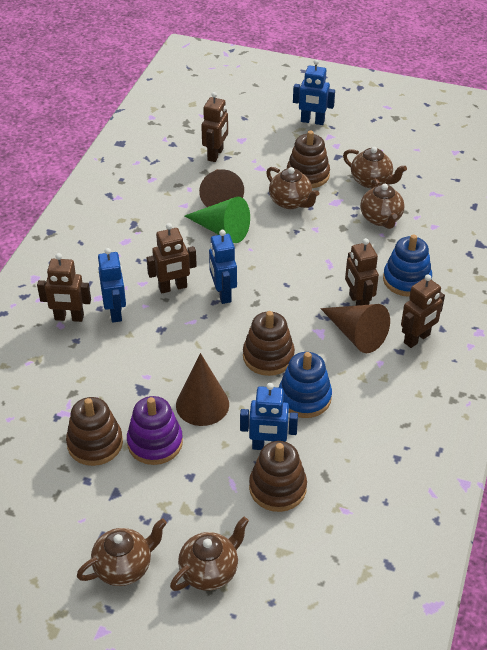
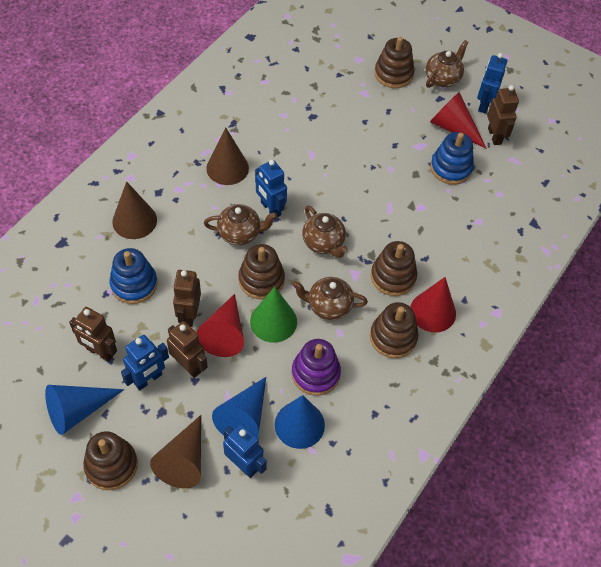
blue cone: 0 -> 3
brown robot: 5 -> 4
brown stacking toy: 4 -> 5
brown teapot: 5 -> 4
red cone: 0 -> 3

